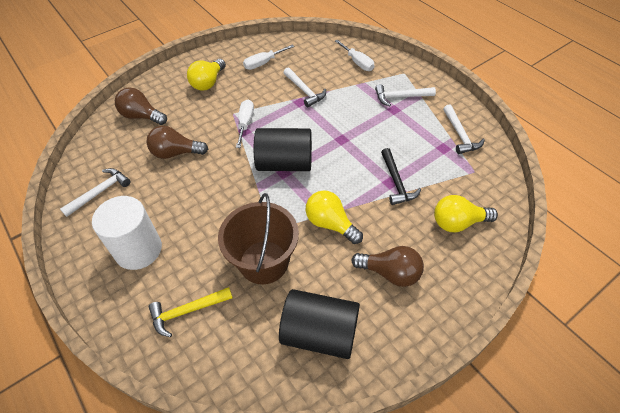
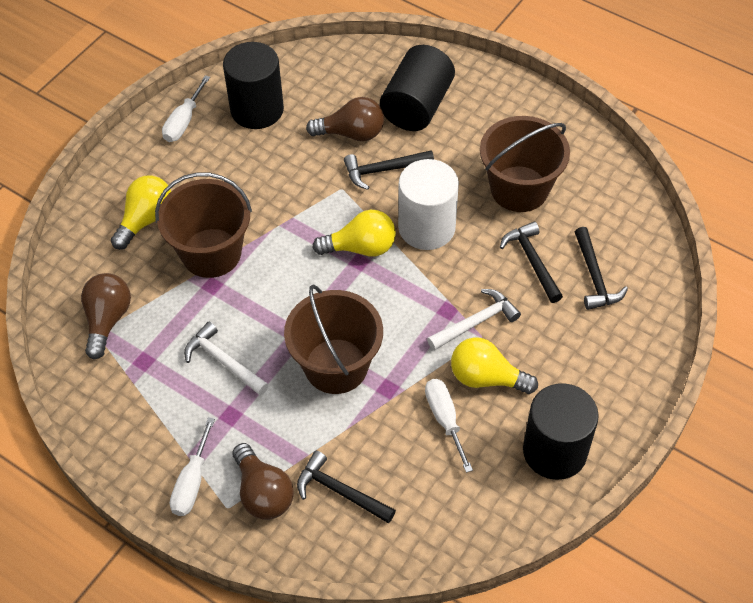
black cylinder: 2 -> 3
black hammer: 1 -> 4
brown bucket: 1 -> 3
white hammer: 4 -> 2
yellow hammer: 1 -> 0

